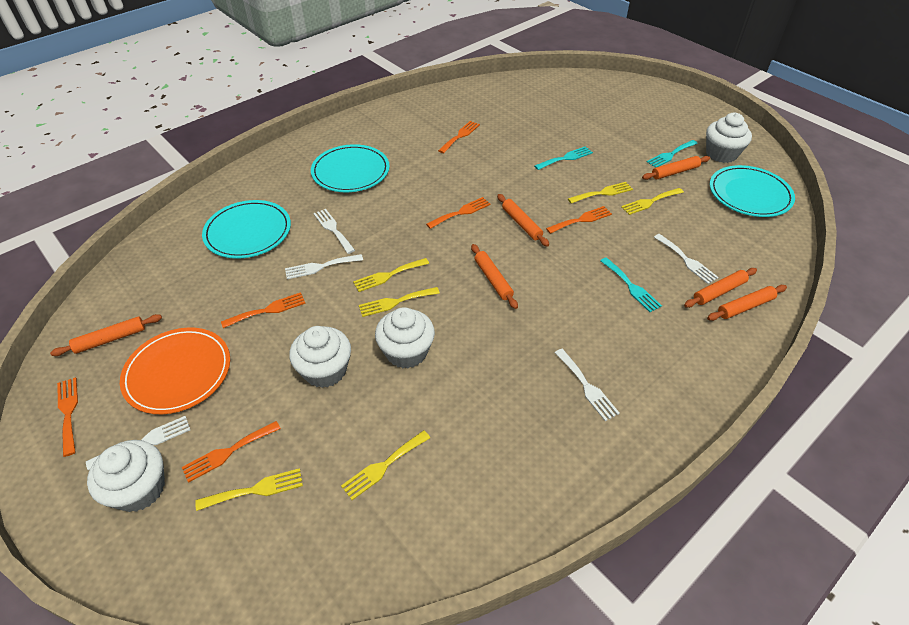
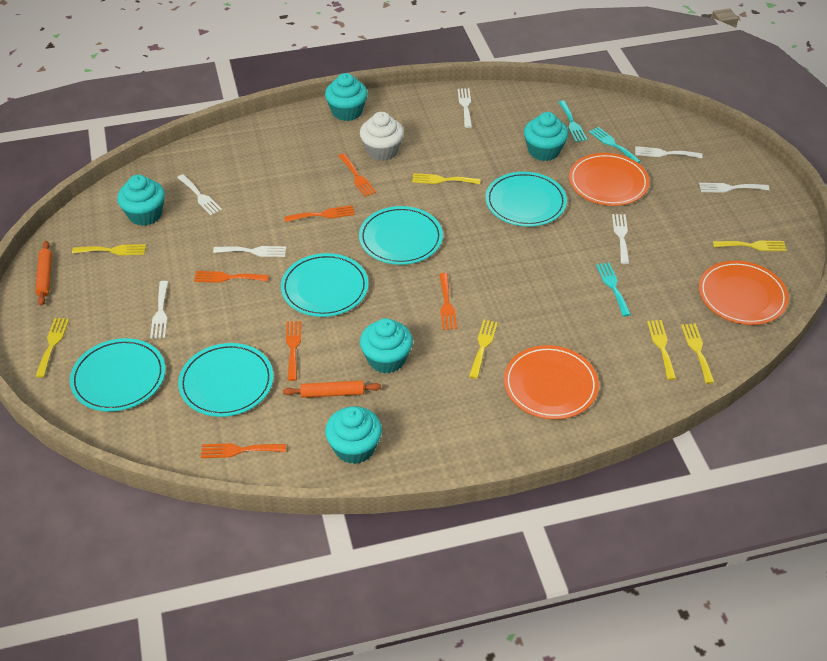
orange plate: 1 -> 3
orange rolling pin: 6 -> 2
turquoise cupcake: 0 -> 5
turquoise plate: 3 -> 5
white cupcake: 4 -> 1
white fork: 5 -> 7
yellow fork: 6 -> 7

